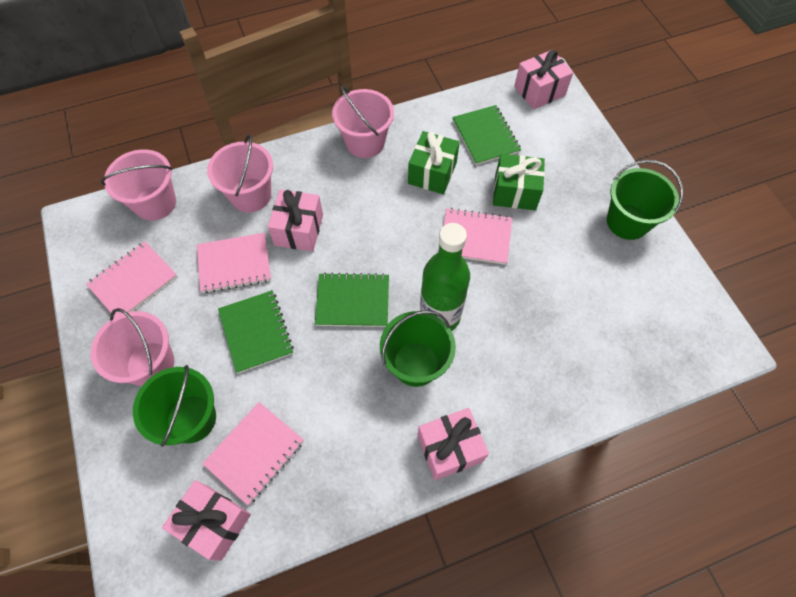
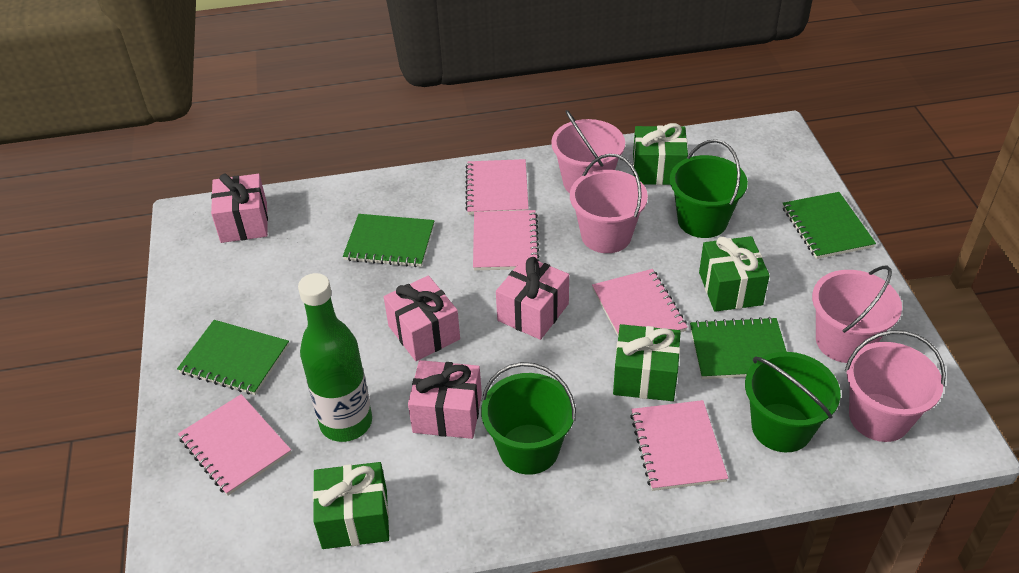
green gift: 2 -> 4
green notebook: 3 -> 4
pink notebook: 4 -> 5

